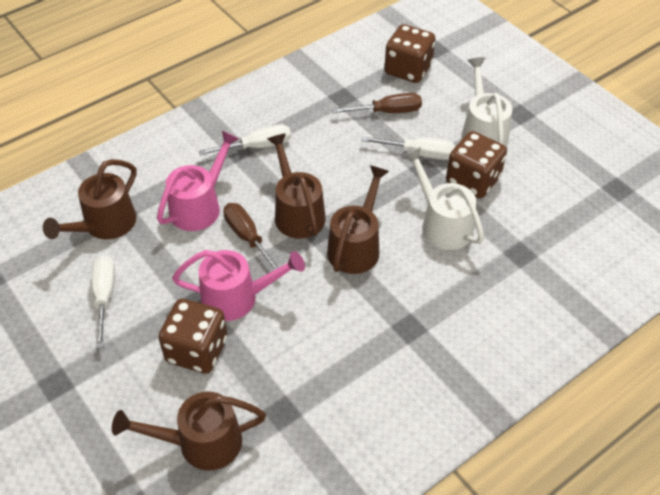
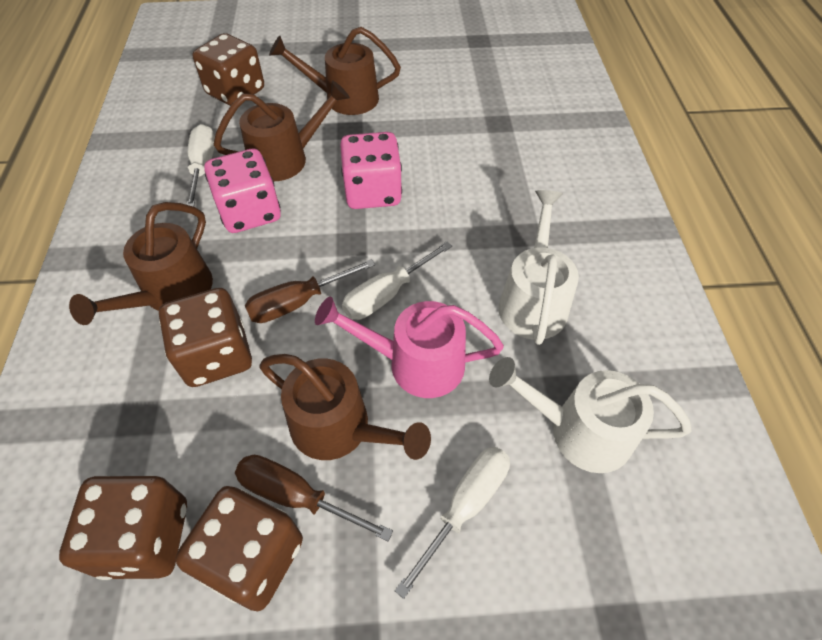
brown dice: 3 -> 4
pink dice: 0 -> 2
pink watering can: 2 -> 1

